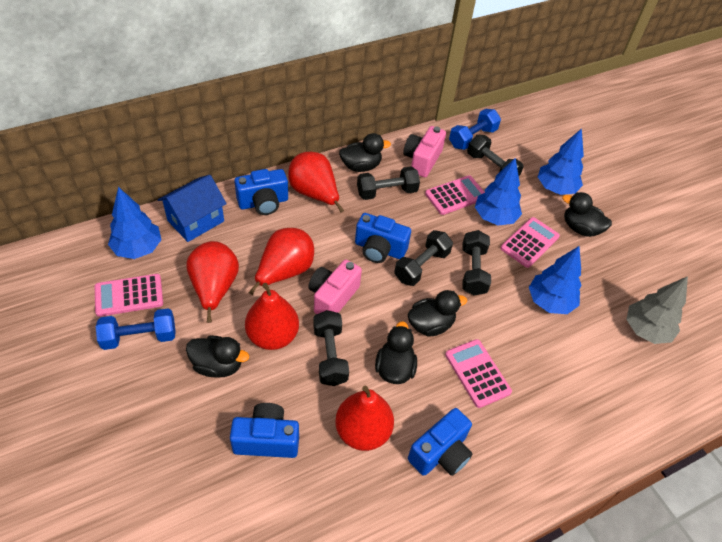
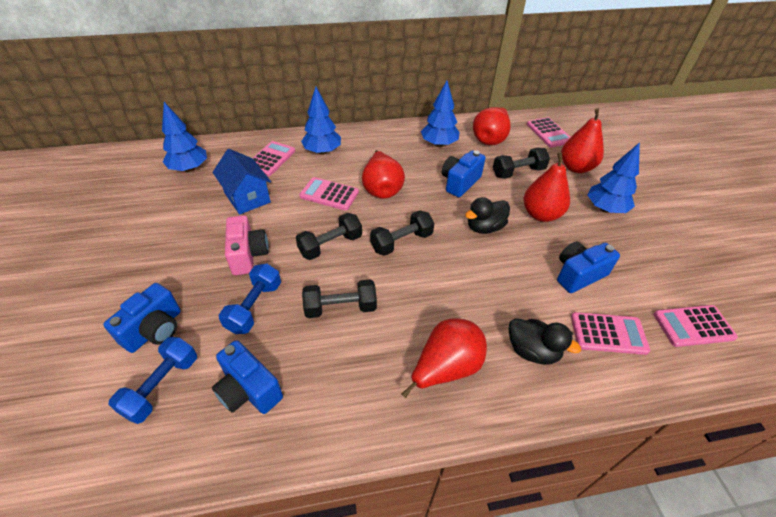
black duck: 5 -> 2
black dumbbell: 5 -> 4
grey tree: 1 -> 0
pink calculator: 4 -> 5
pink camera: 2 -> 1

